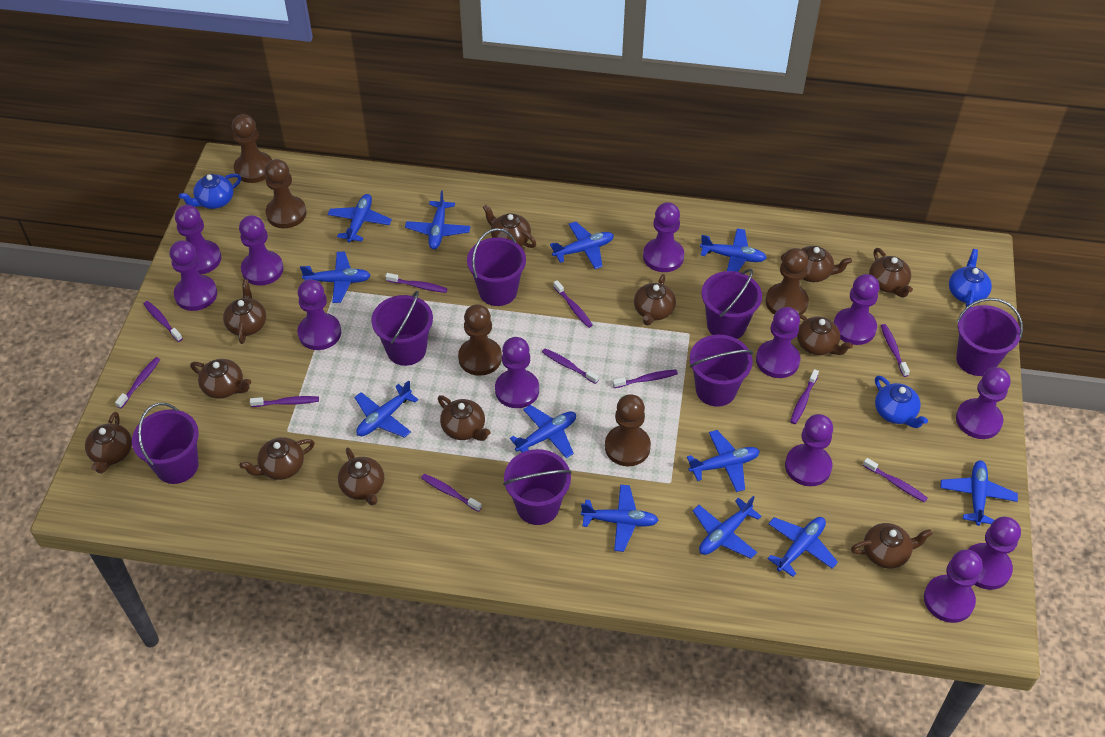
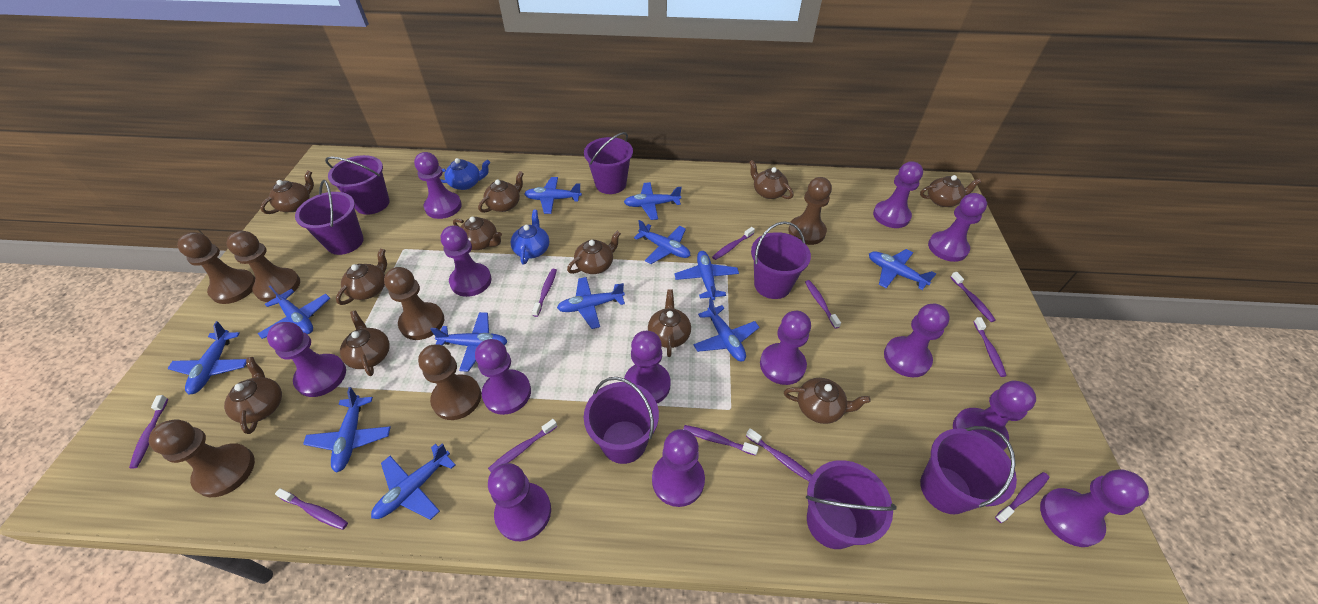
blue teapot: 3 -> 2
brown pawn: 5 -> 6
brown teapot: 12 -> 11
purple pawn: 12 -> 13

